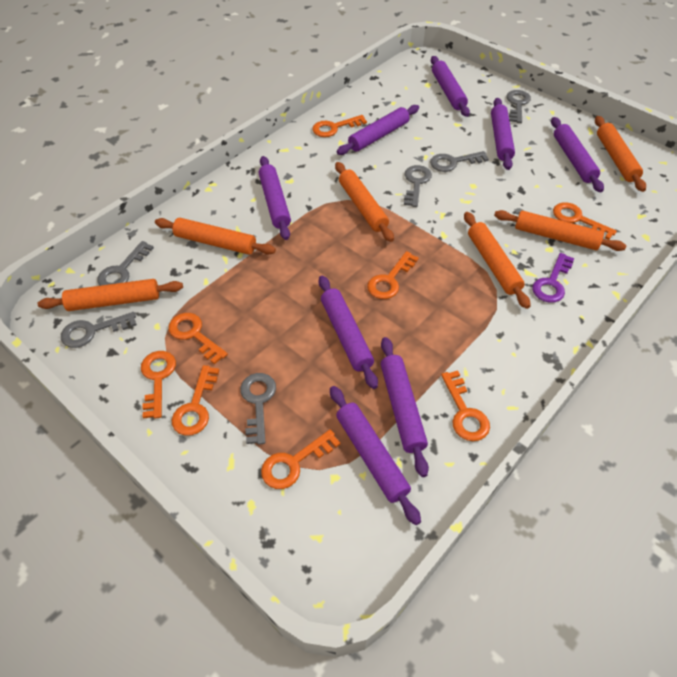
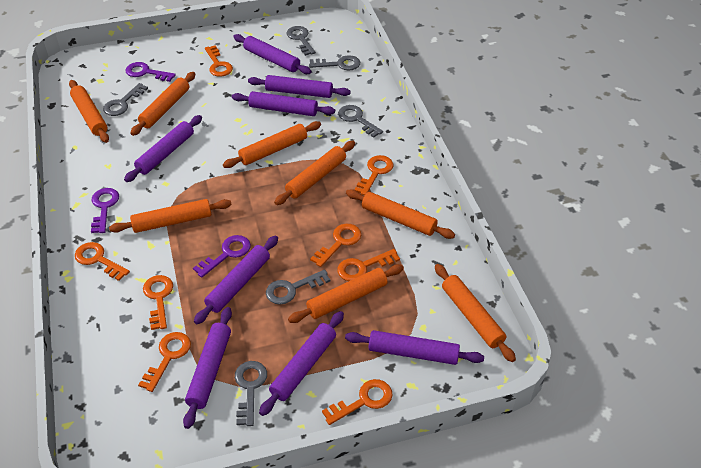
orange rolling pin: 6 -> 8
purple key: 1 -> 3

